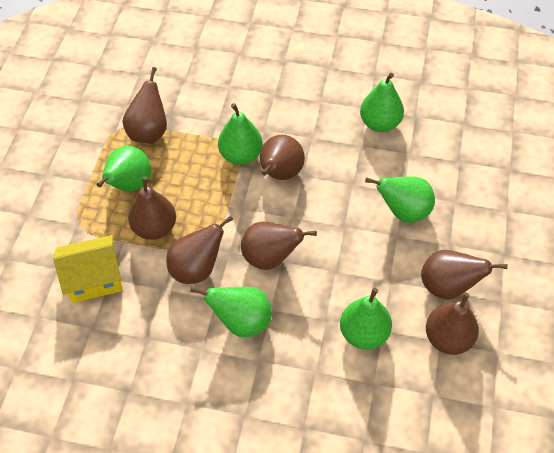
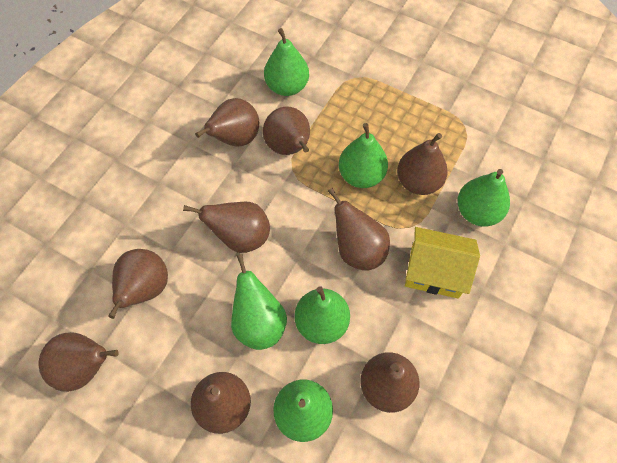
brown pear: 7 -> 9

